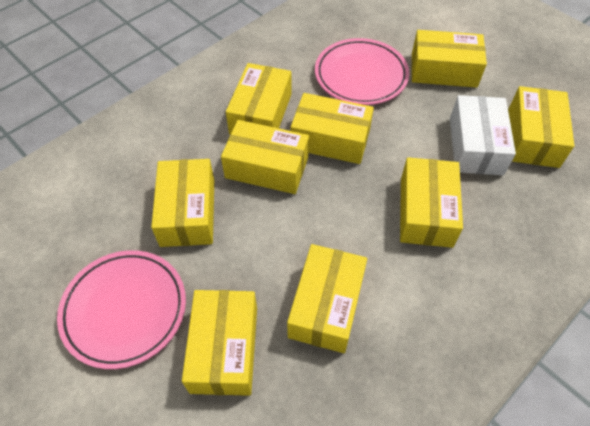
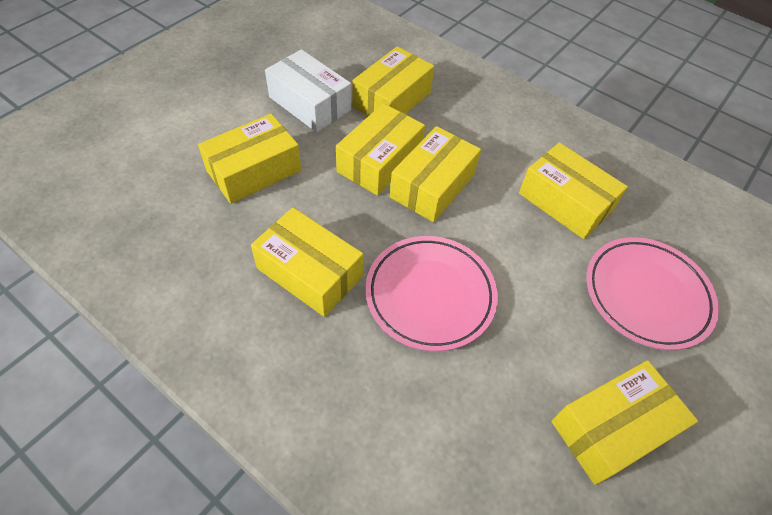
yellow box: 9 -> 7

